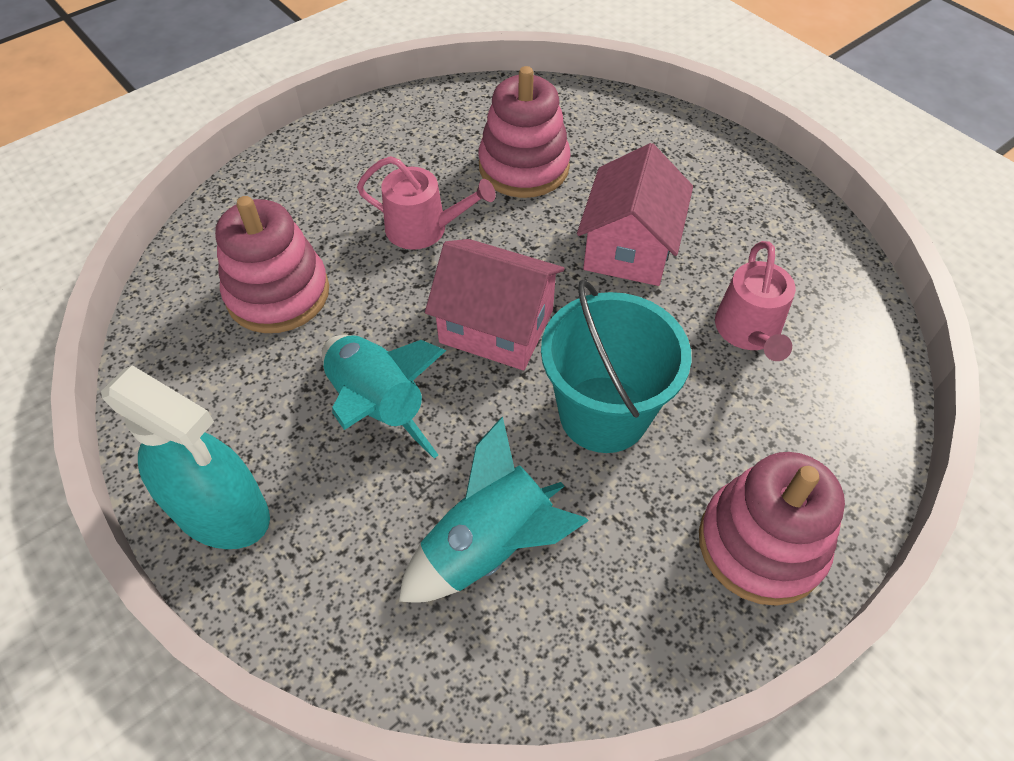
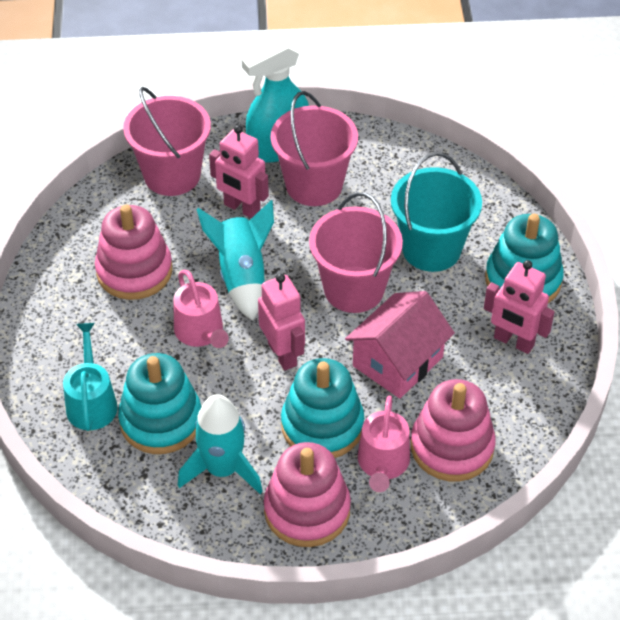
pink bucket: 0 -> 3
pink house: 2 -> 1
pink robot: 0 -> 3
turquoise stacking toy: 0 -> 3
turquoise watering can: 0 -> 1

